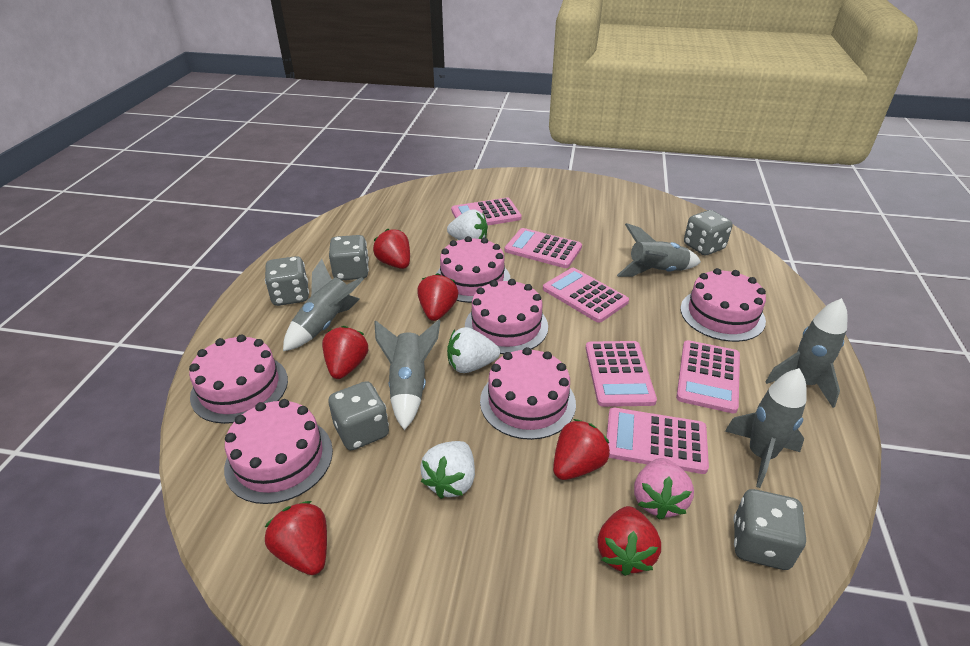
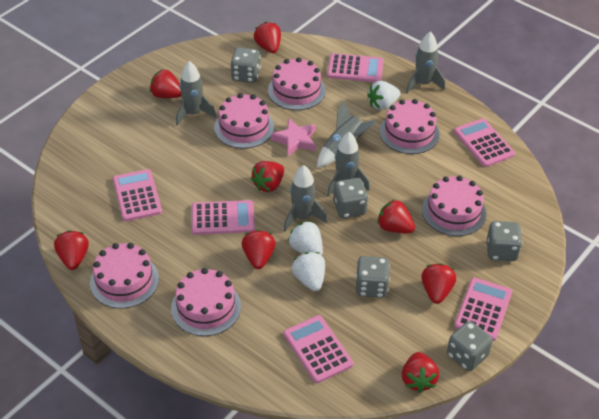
pink star: 0 -> 1
pink strawberry: 1 -> 0
red strawberry: 6 -> 8

